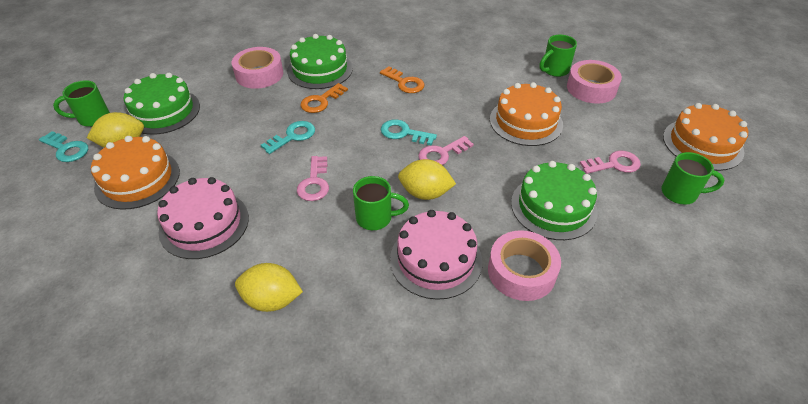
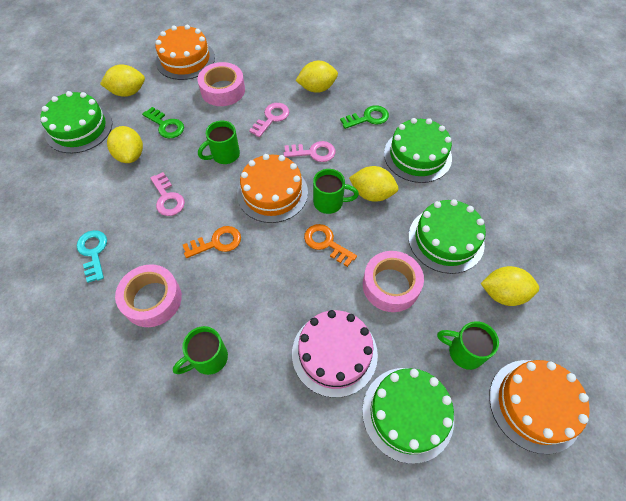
green cake: 3 -> 4
green key: 0 -> 2
pink cake: 2 -> 1
turquoise key: 3 -> 1
yellow lemon: 3 -> 5

